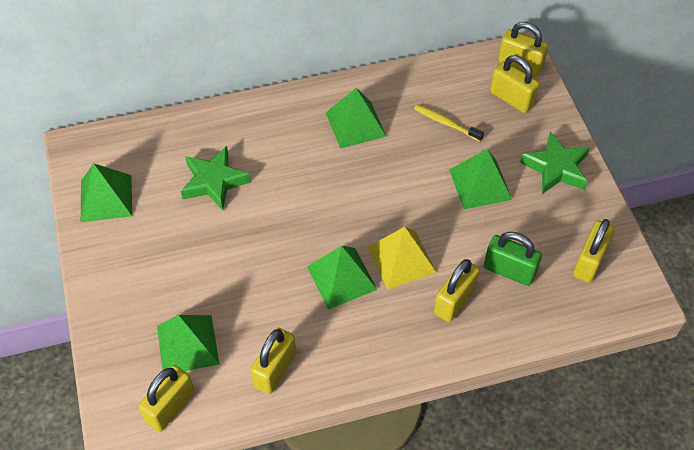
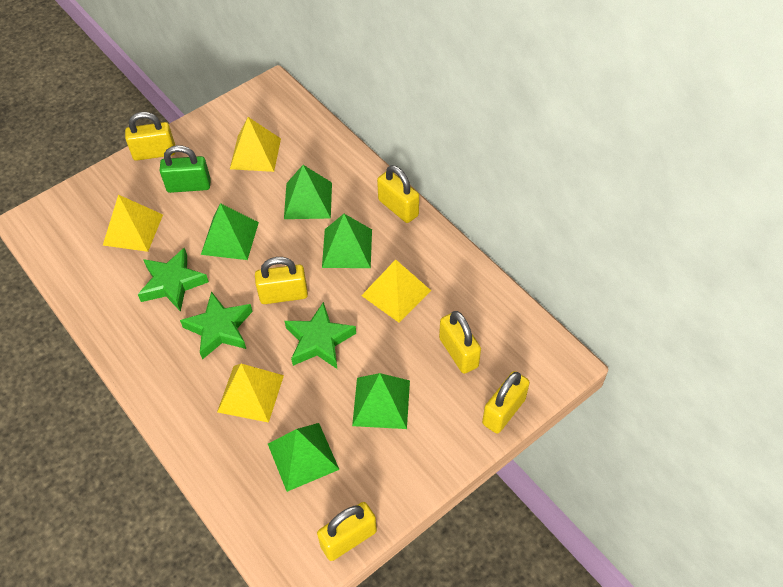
green star: 2 -> 3
yellow pyramid: 1 -> 4
yellow toothbrush: 1 -> 0

